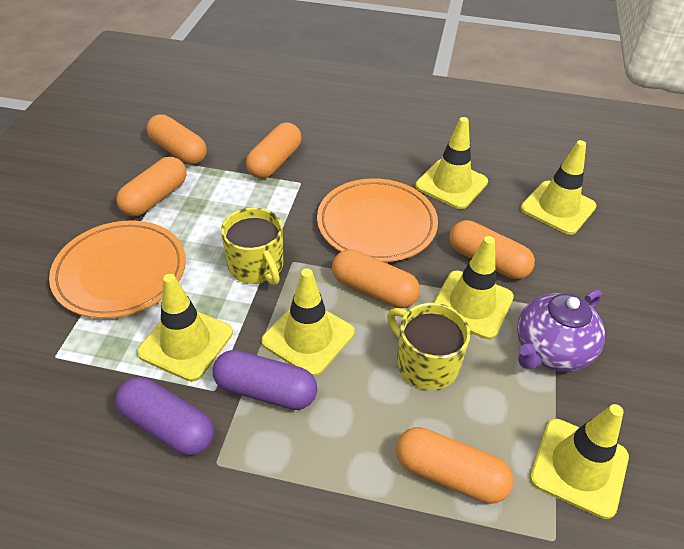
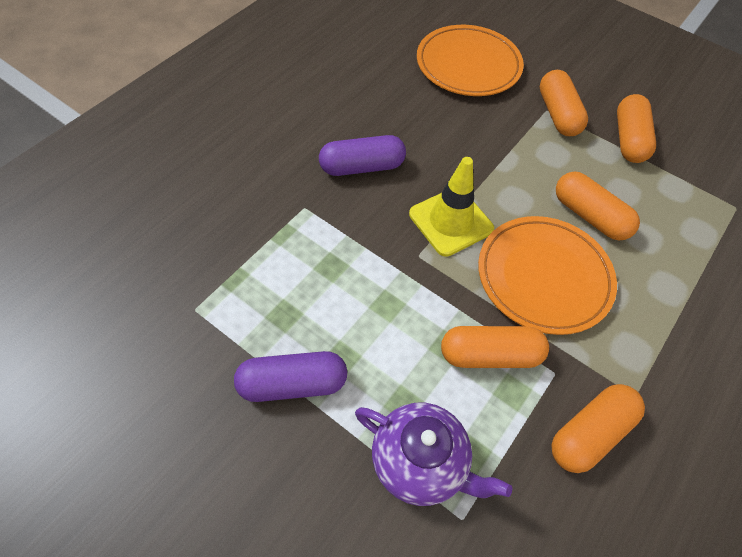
orange capsule: 6 -> 5
yellow mug: 2 -> 0
yellow traffic cone: 6 -> 1

